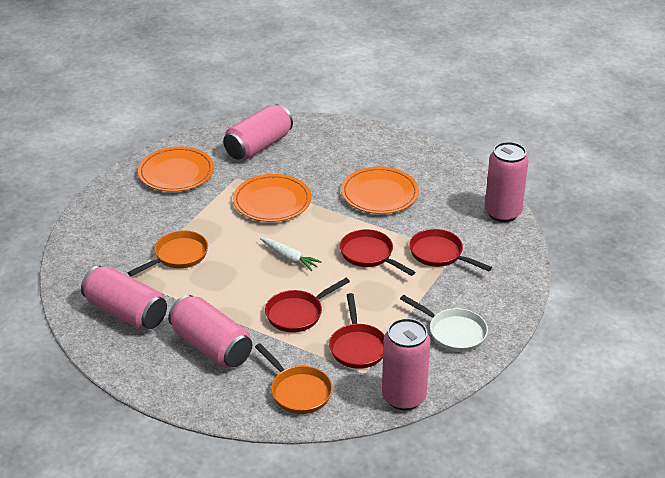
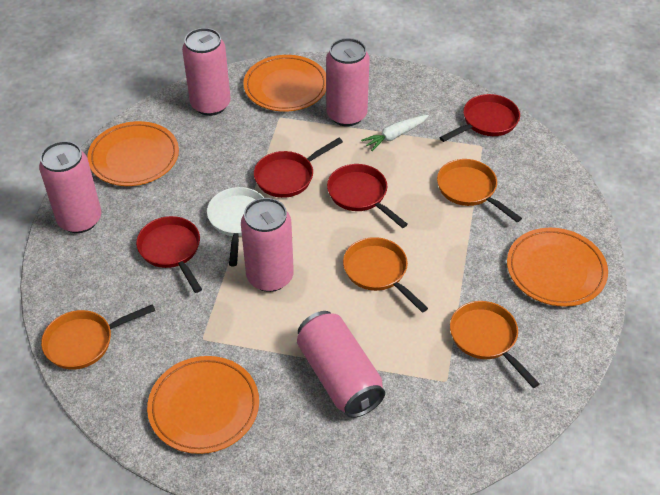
orange pan: 2 -> 4
orange plate: 3 -> 4

